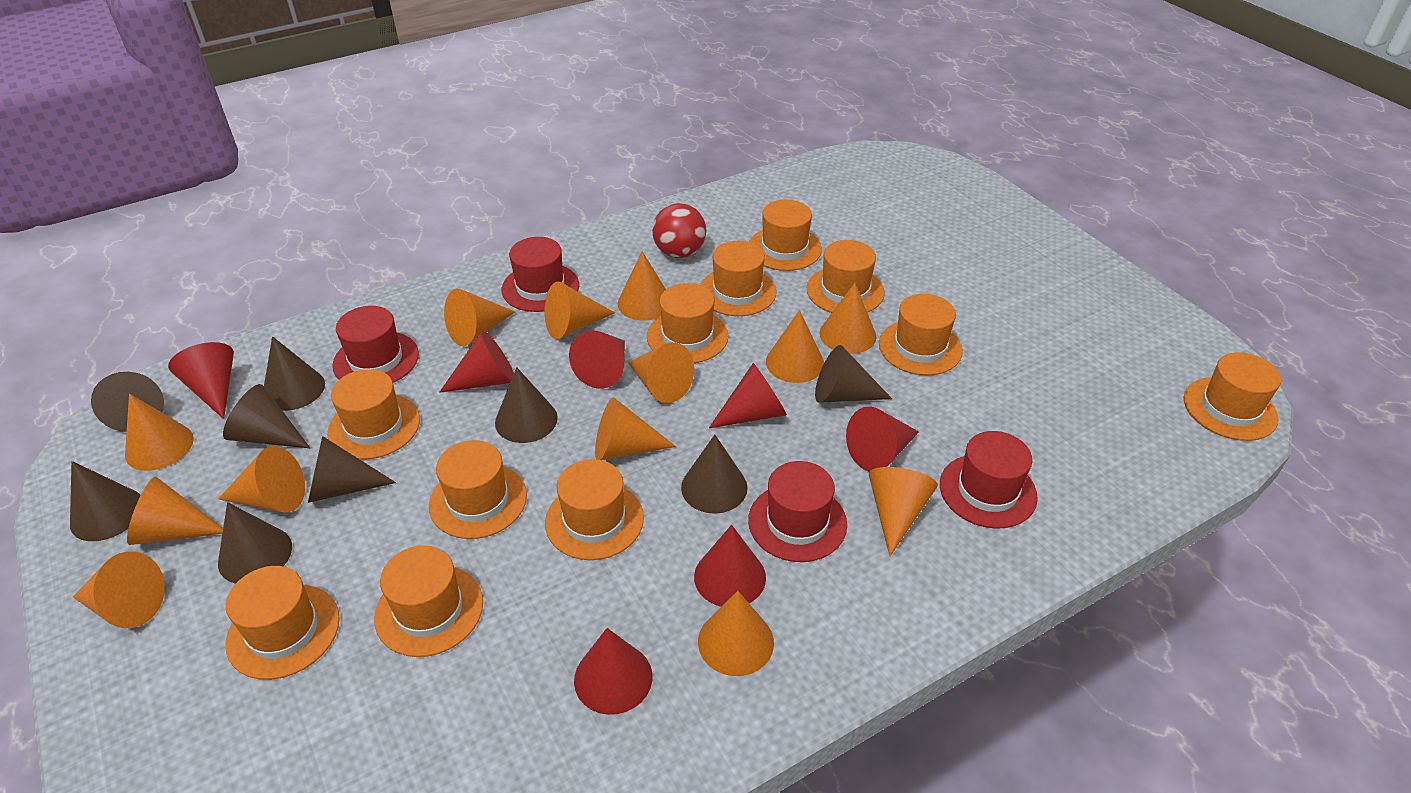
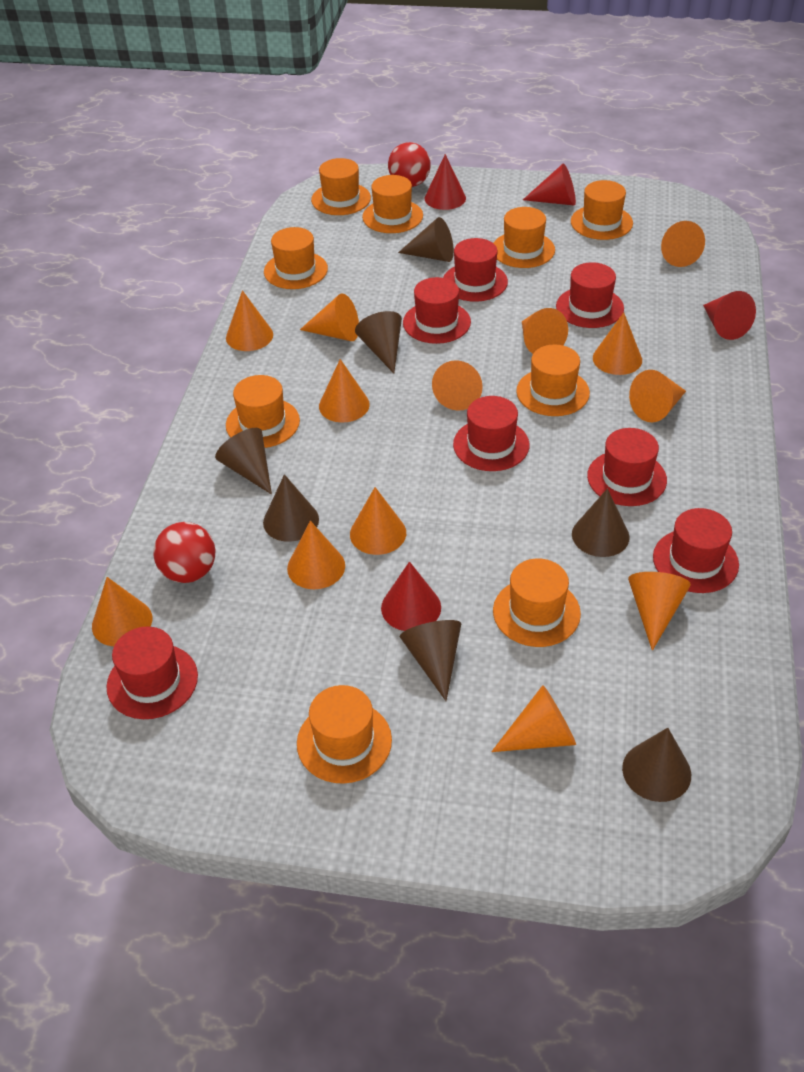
brown cone: 9 -> 7
orange hat: 11 -> 9
red ball: 1 -> 2
red cone: 7 -> 4
red hat: 4 -> 7

